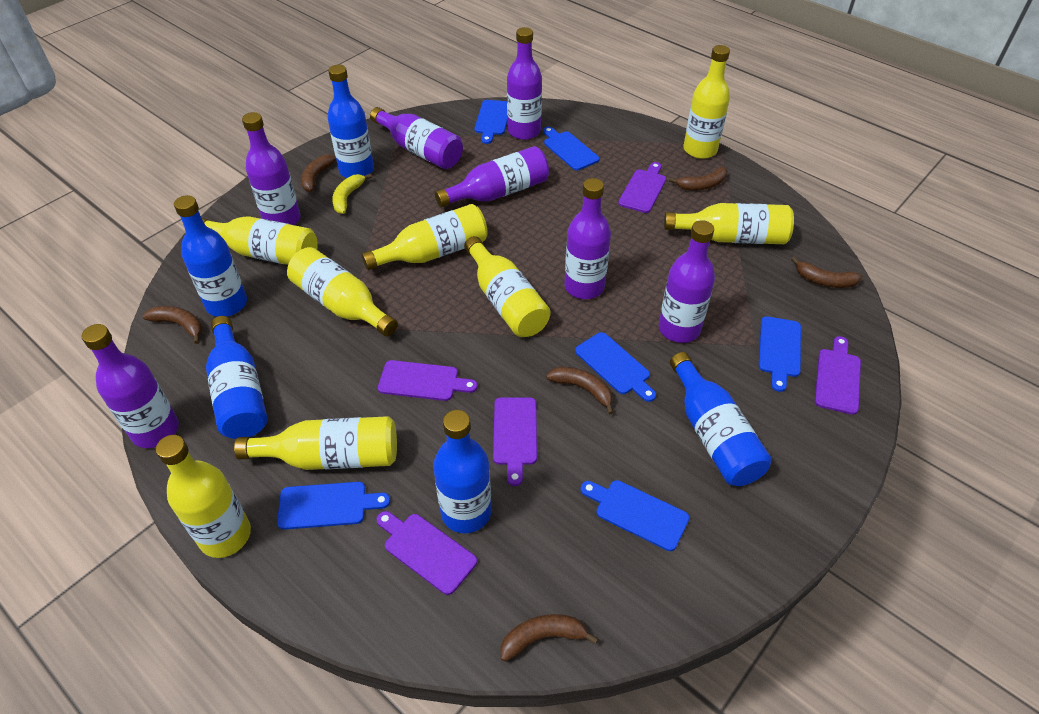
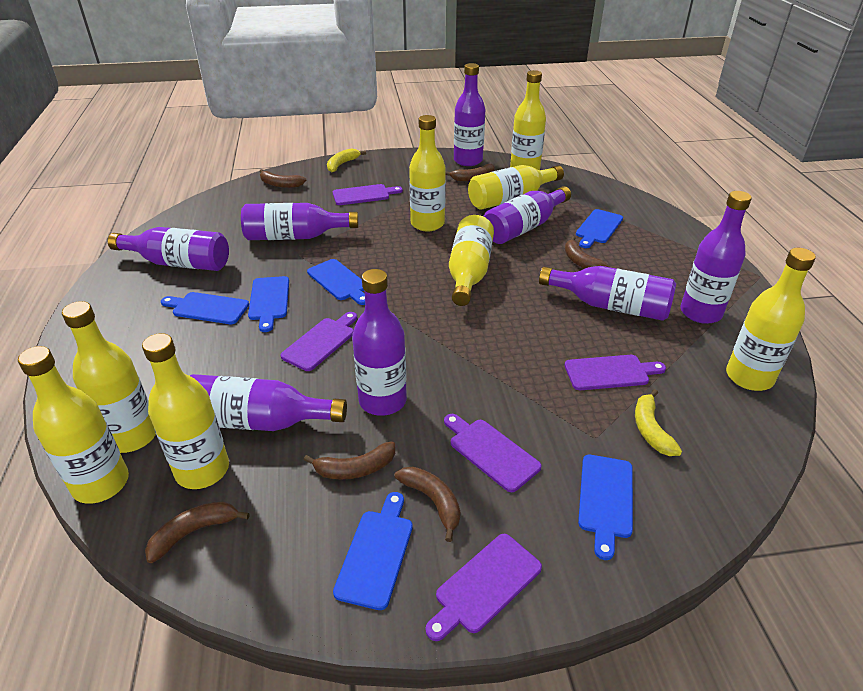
blue bottle: 5 -> 0
purple bottle: 7 -> 8
yellow banana: 1 -> 2

